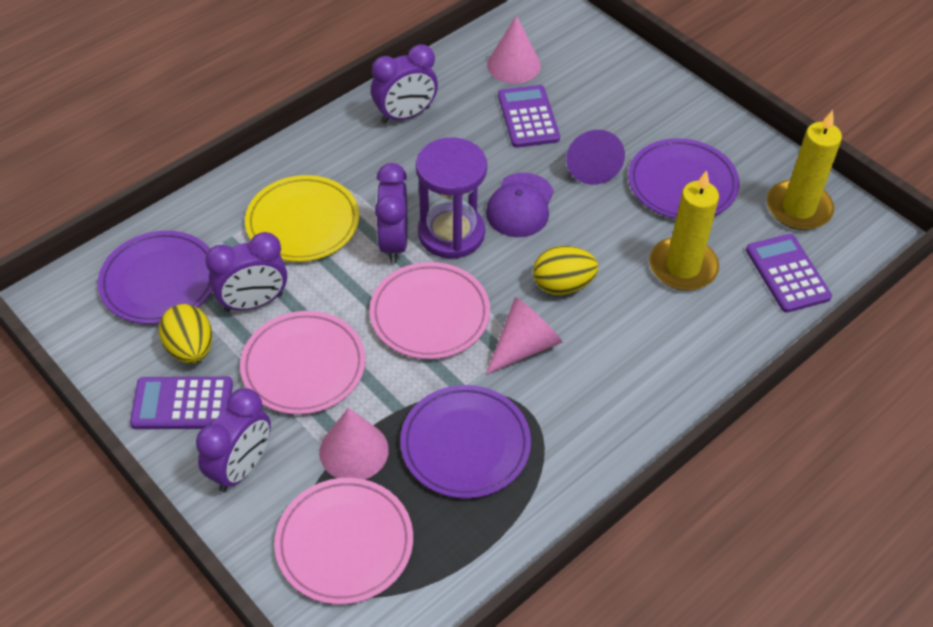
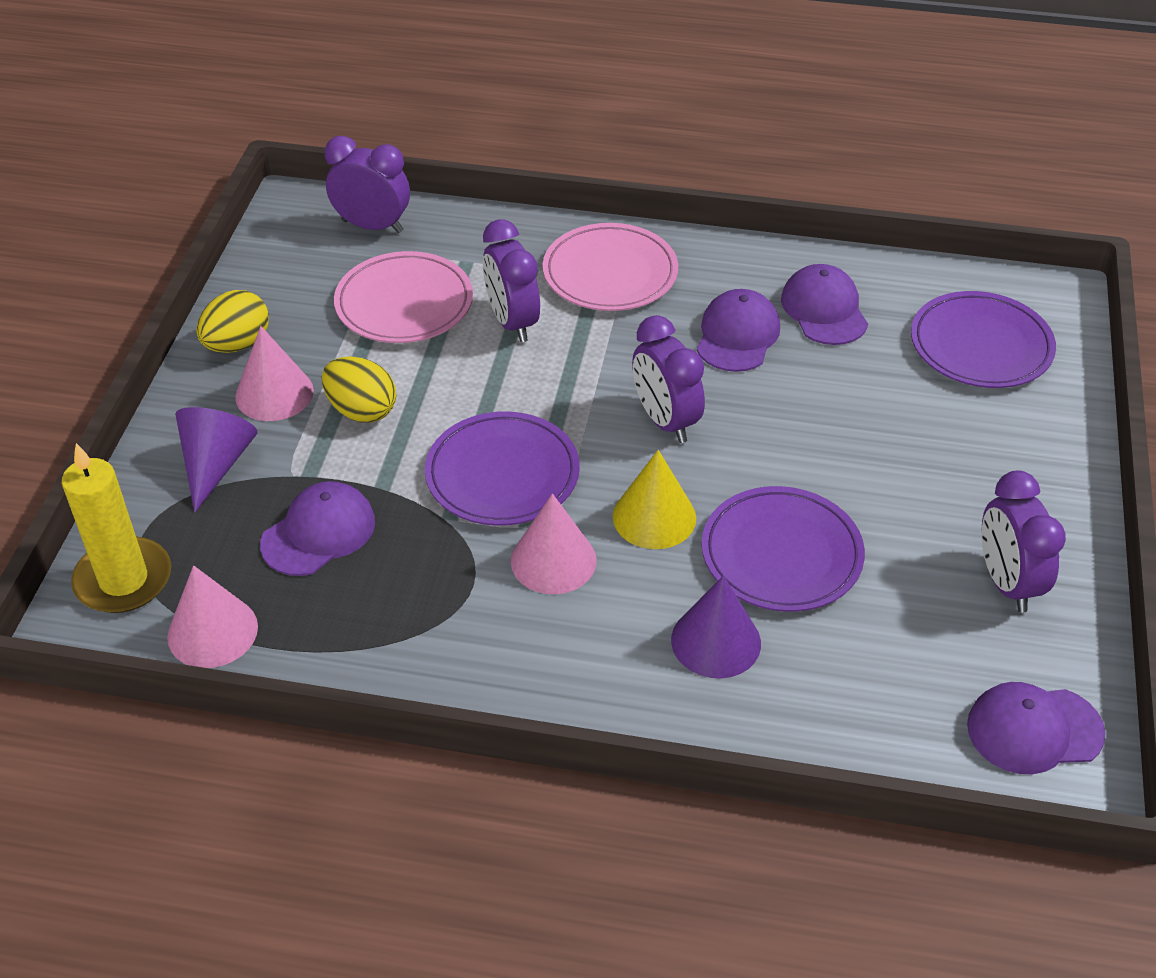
pink plate: 3 -> 2
purple calculator: 3 -> 0
purple cap: 1 -> 4
purple cone: 1 -> 2
purple hourglass: 1 -> 0
yellow candle: 2 -> 1
yellow cone: 0 -> 1
yellow plate: 1 -> 0

